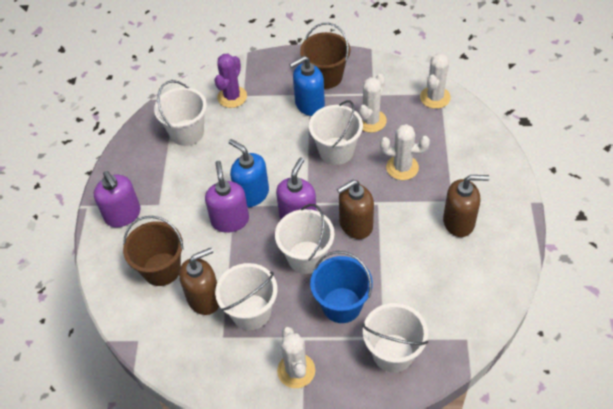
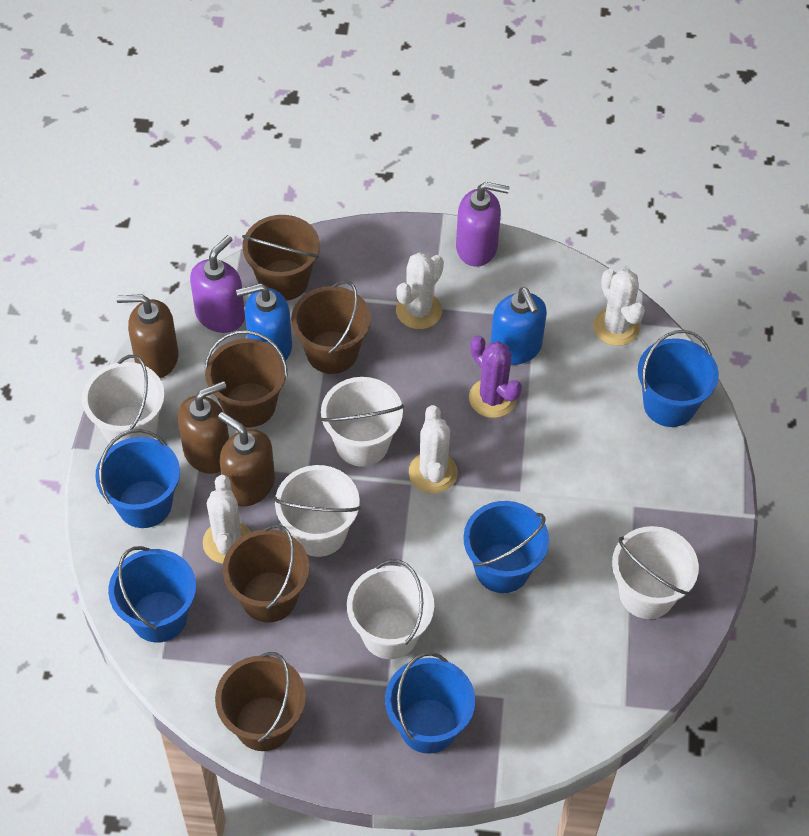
blue bucket: 1 -> 5
brown bucket: 2 -> 5
purple soap dispenser: 3 -> 2

